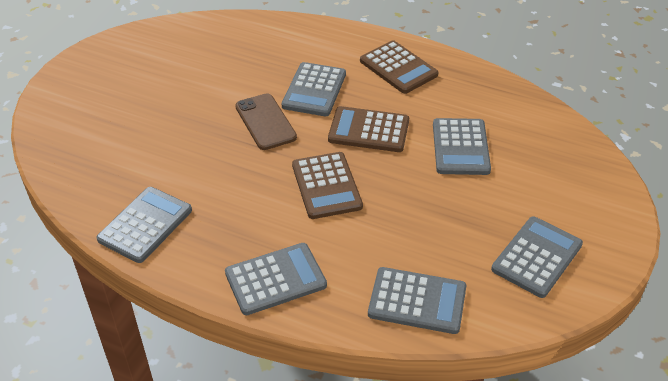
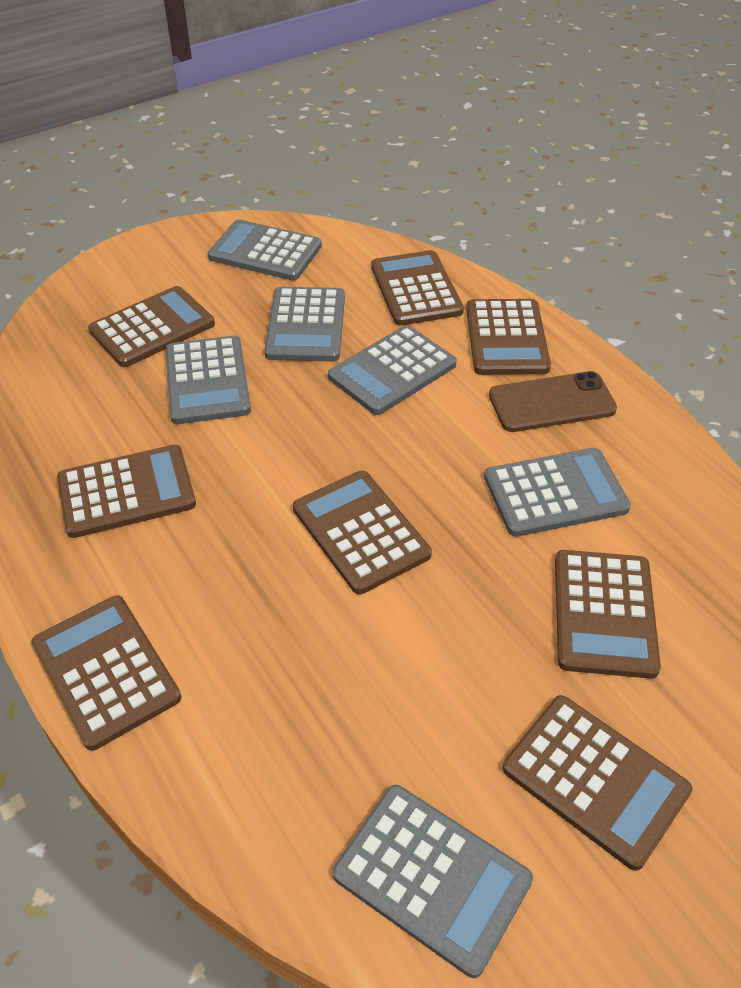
brown calculator: 3 -> 8

